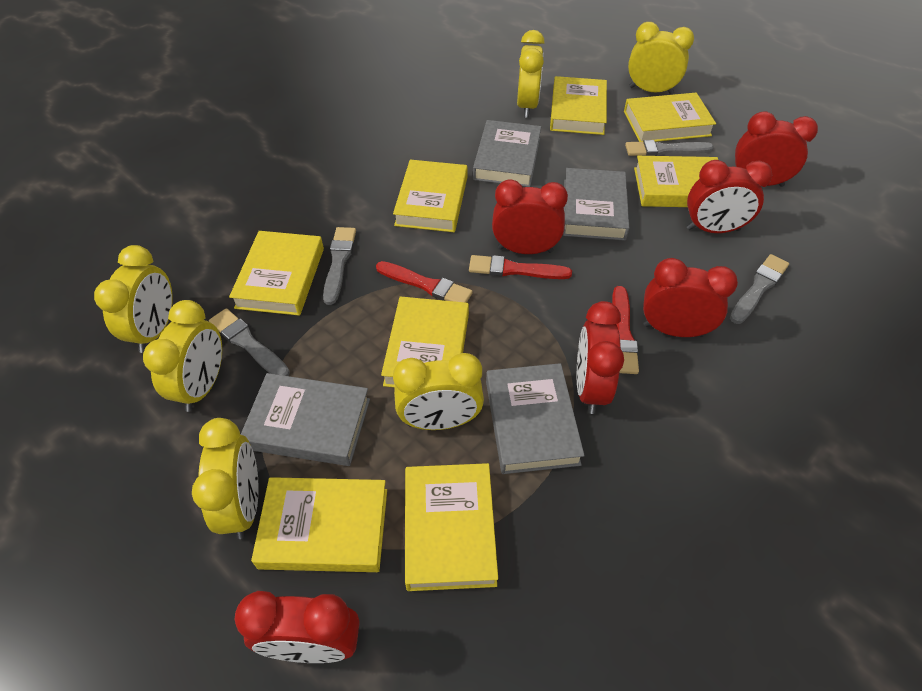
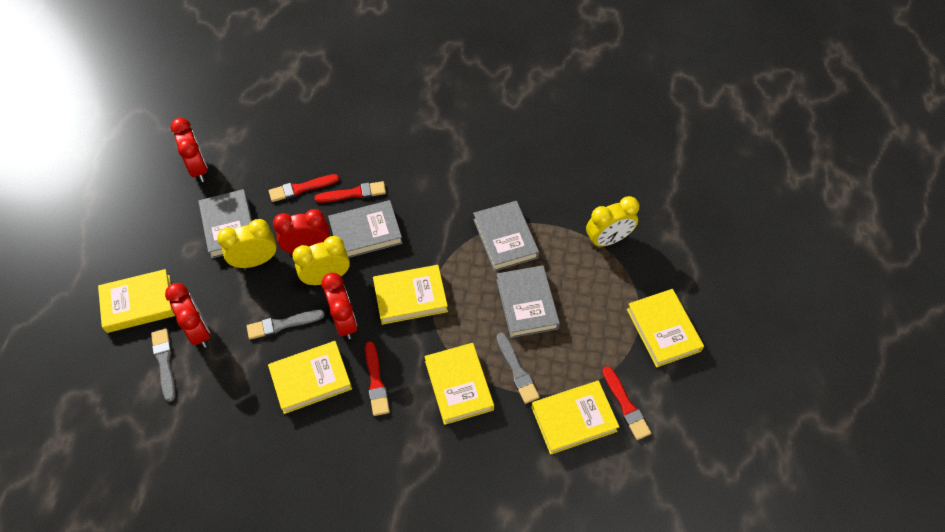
grey brush: 4 -> 3
red brush: 3 -> 4
red clock: 6 -> 4
yellow book: 8 -> 6
yellow clock: 6 -> 3

